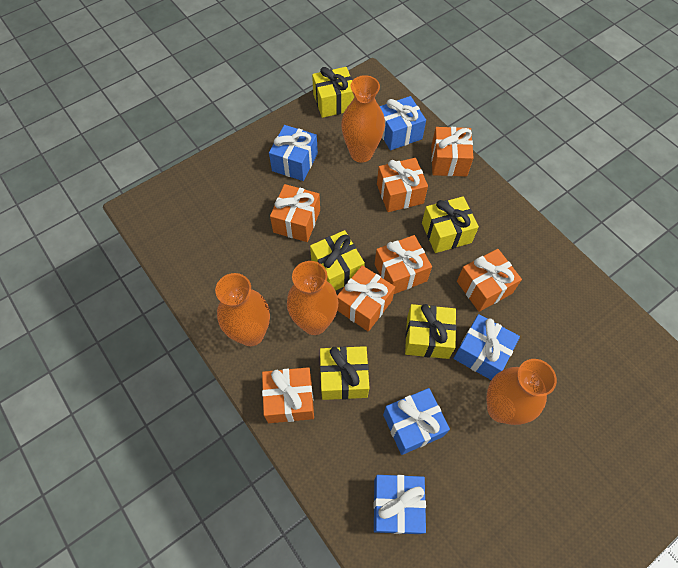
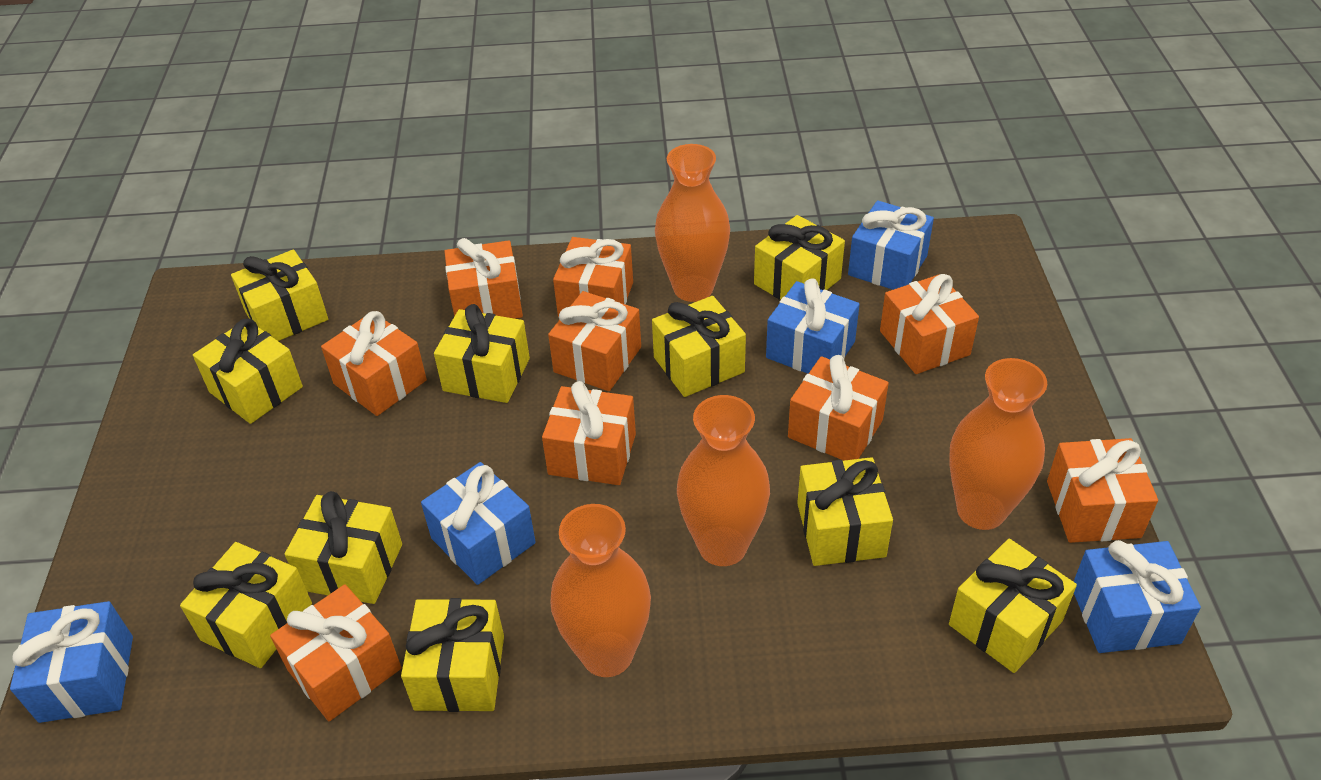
orange gift: 7 -> 9
yellow gift: 5 -> 10

